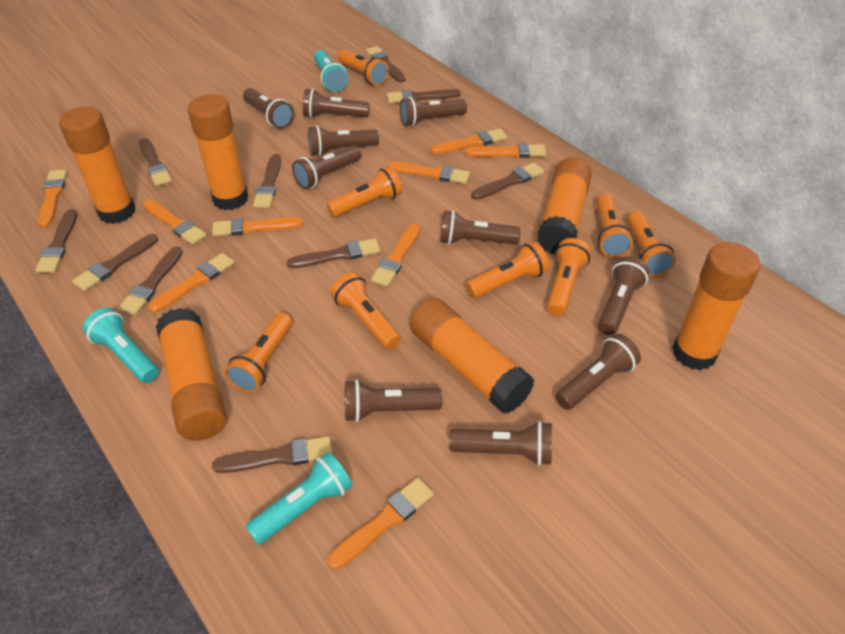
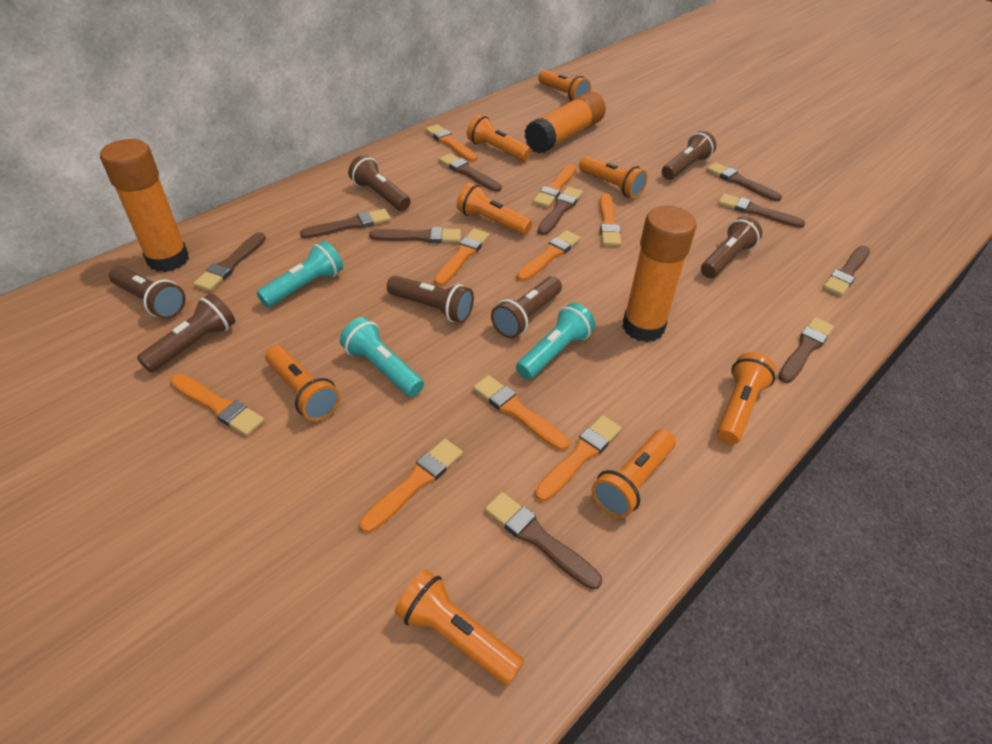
brown flashlight: 10 -> 7
orange glue stick: 6 -> 3

